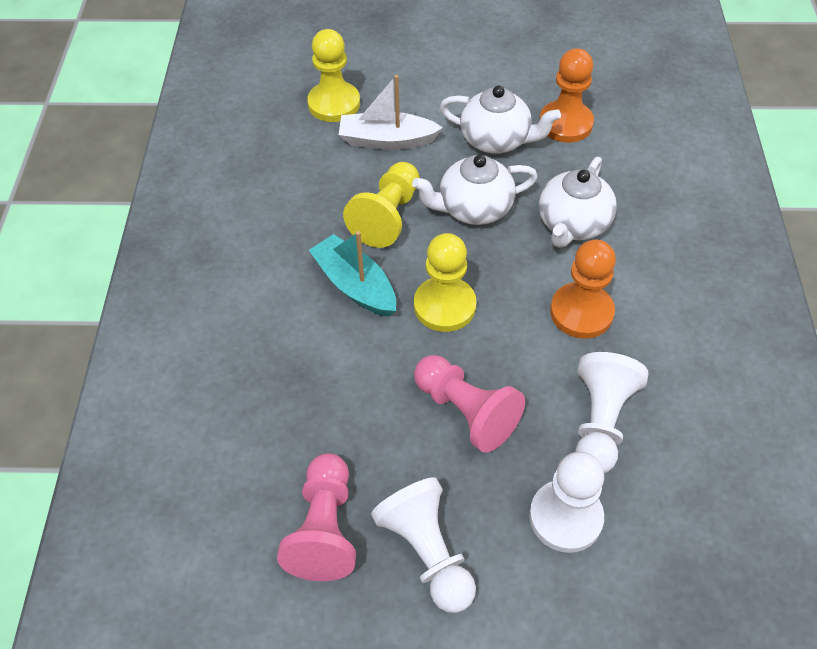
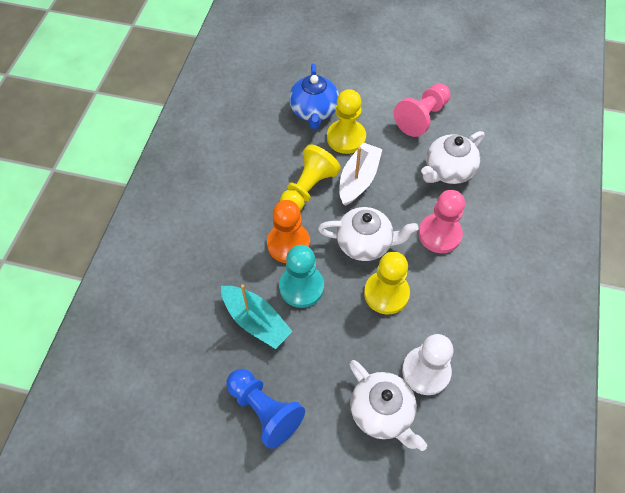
blue pawn: 0 -> 1
blue teapot: 0 -> 1
orange pawn: 2 -> 1
turquoise pawn: 0 -> 1
white pawn: 3 -> 1

